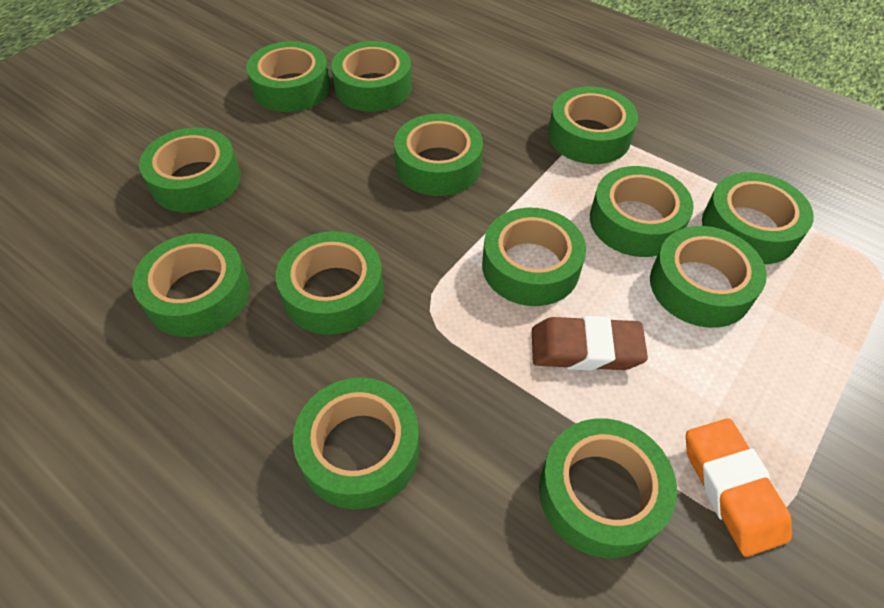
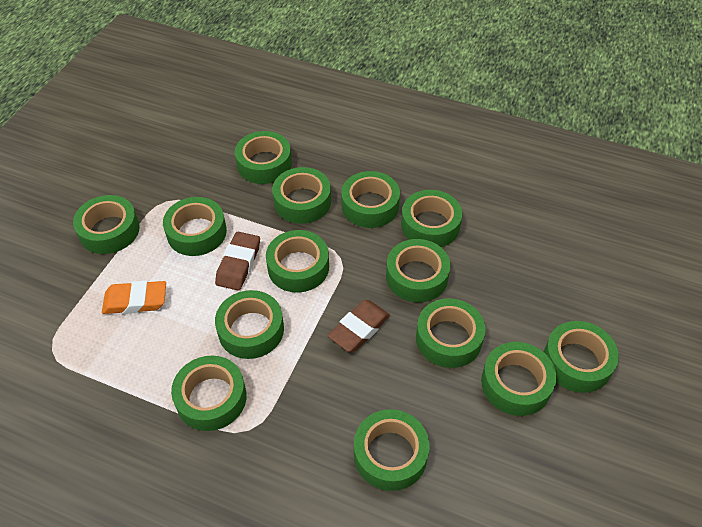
brown eraser: 1 -> 2
green tape: 13 -> 14

